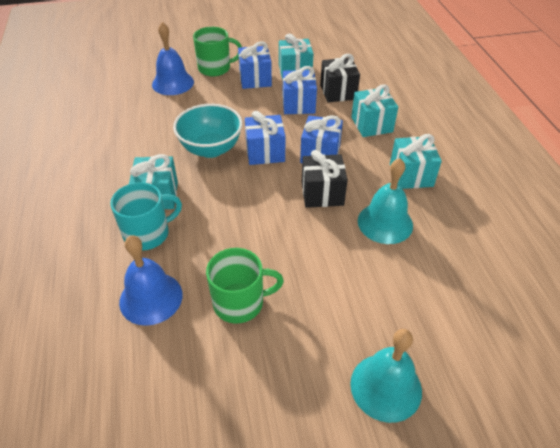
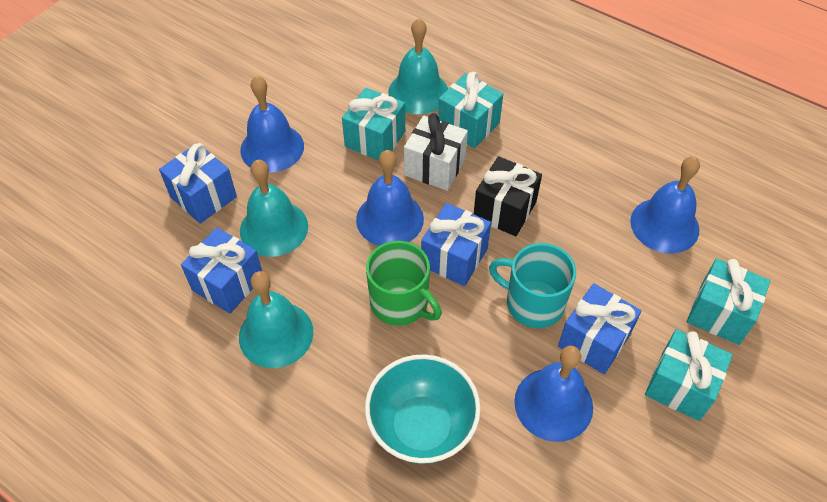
black gift: 2 -> 1
blue bell: 2 -> 4
green mug: 2 -> 1
turquoise bell: 2 -> 3
white gift: 0 -> 1

